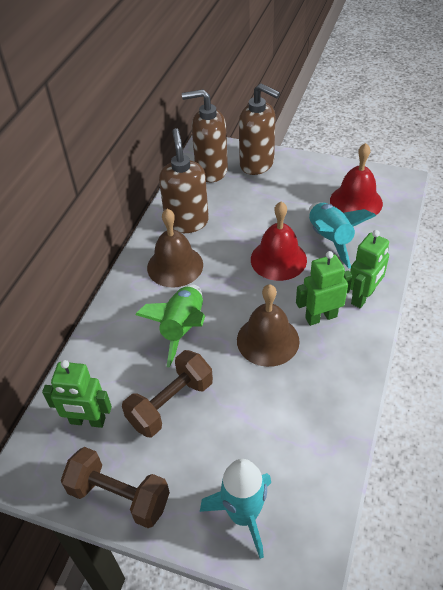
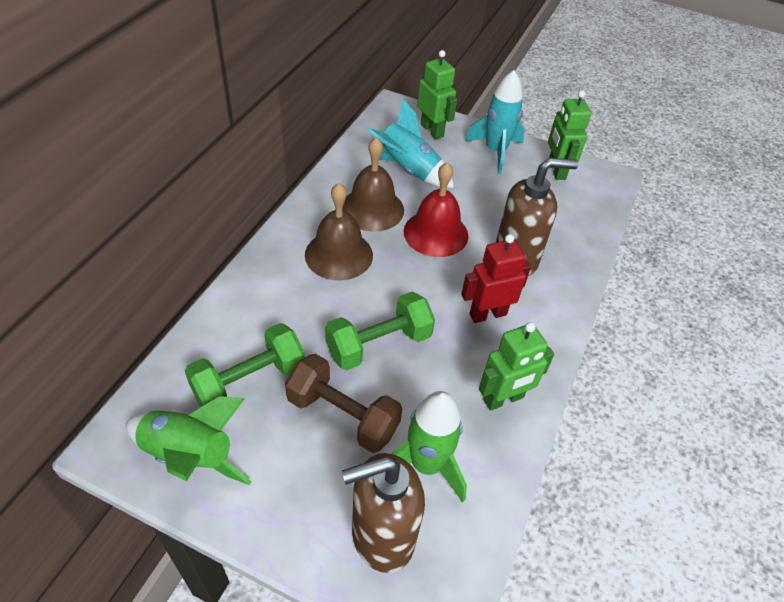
brown dumbbell: 2 -> 1
brown soap dispenser: 3 -> 2
green dumbbell: 0 -> 2
green rocket: 1 -> 2
red bell: 2 -> 1
red robot: 0 -> 1

